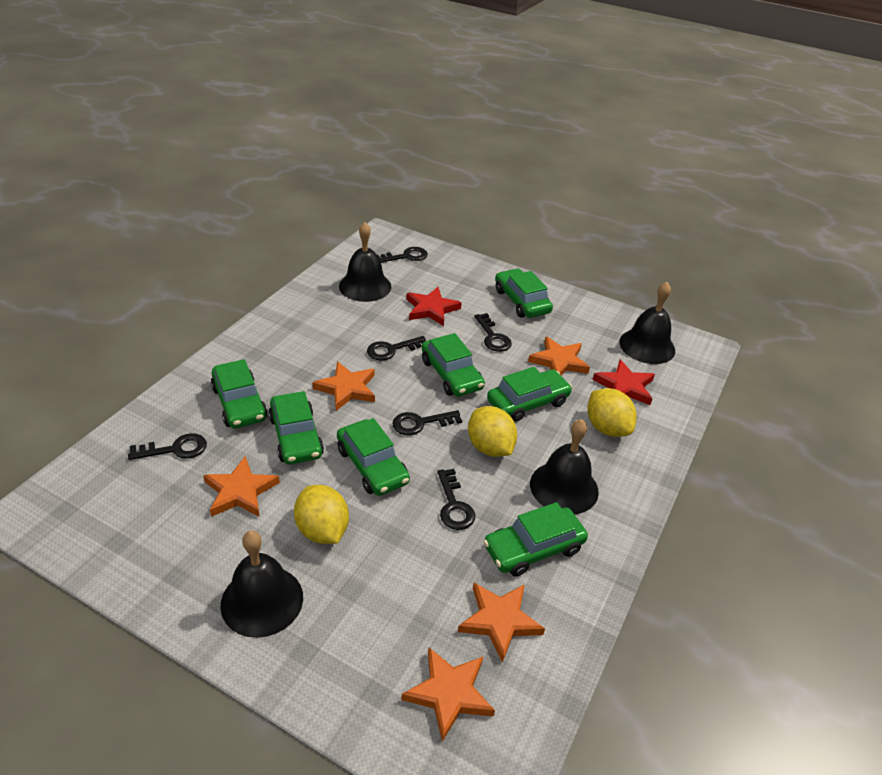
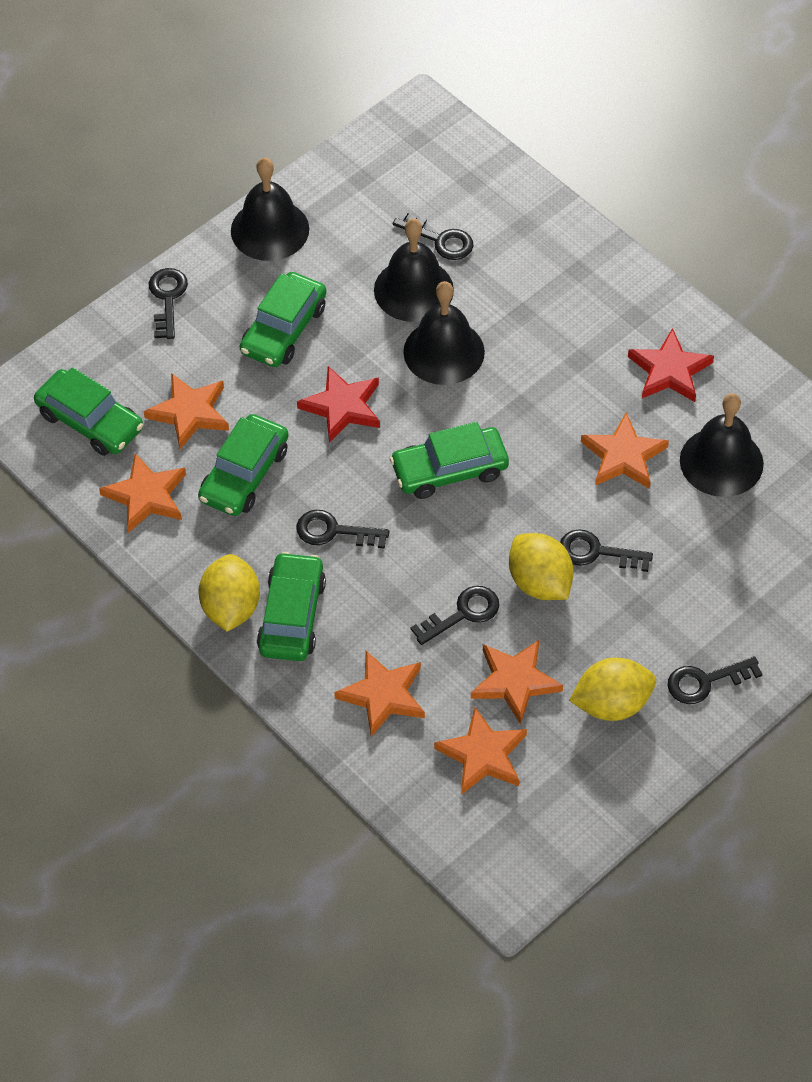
green car: 7 -> 5
orange star: 5 -> 6

